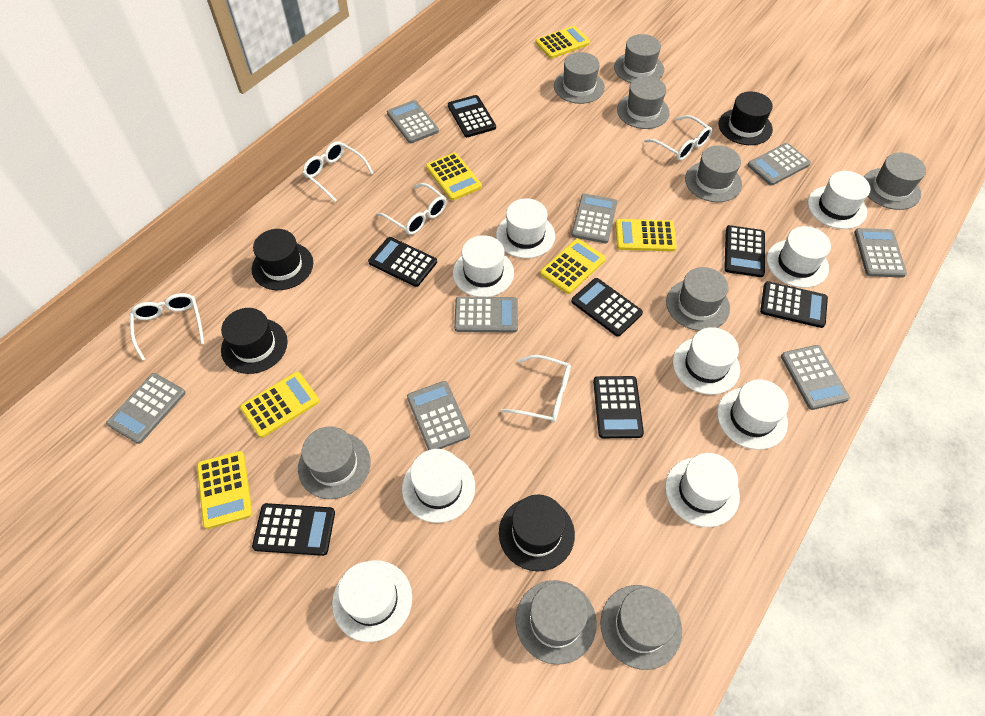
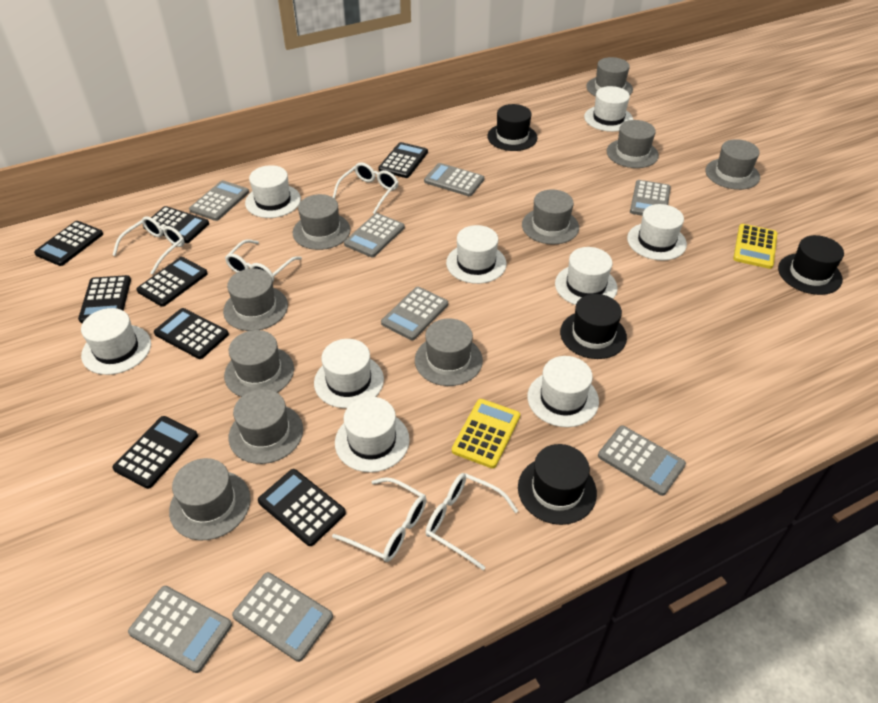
black calculator: 7 -> 8
grey hat: 9 -> 10
yellow calculator: 6 -> 2

